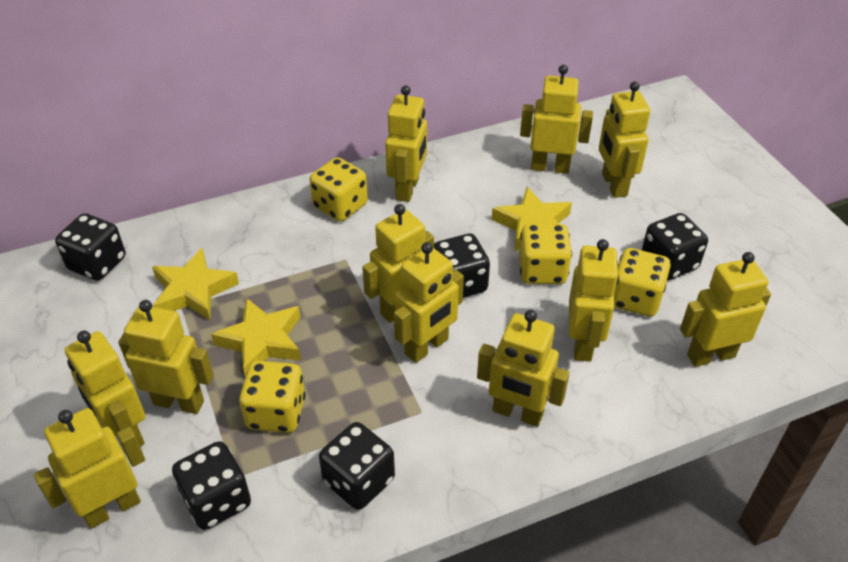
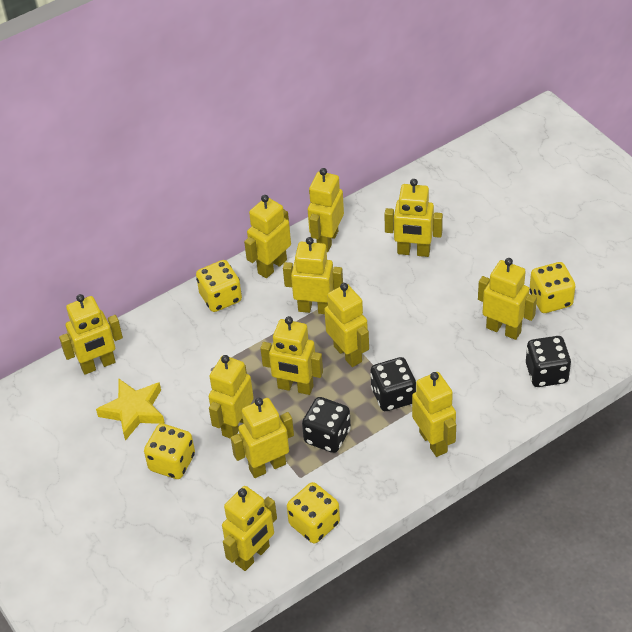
black dice: 5 -> 3
yellow robot: 11 -> 12
yellow star: 3 -> 1

